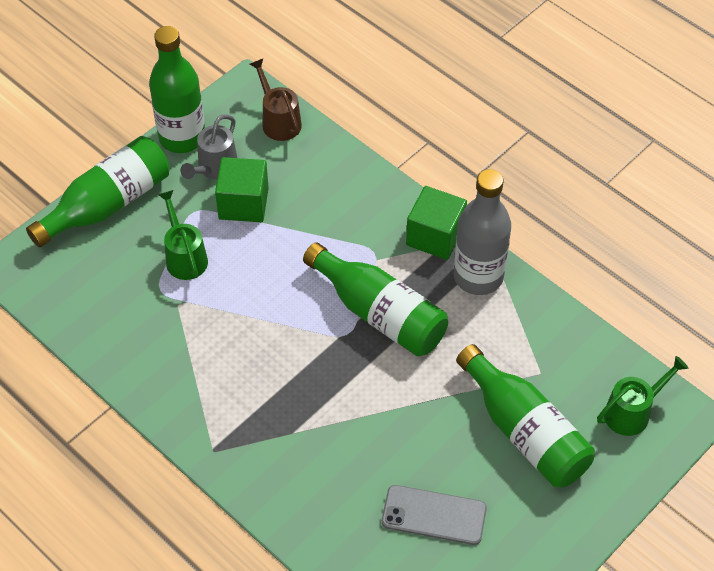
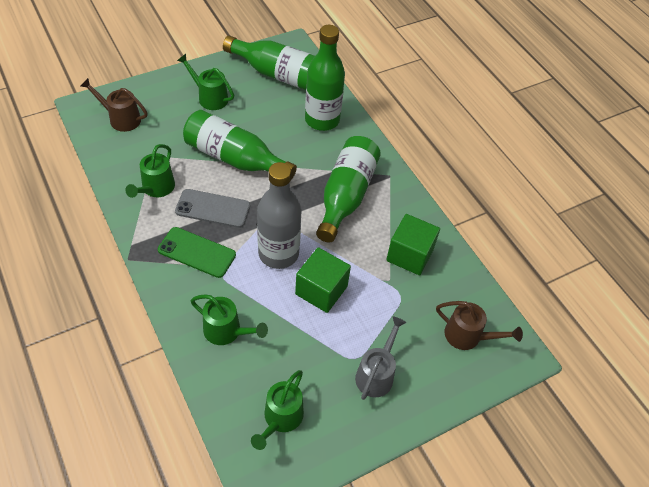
brown watering can: 1 -> 2
green phone: 0 -> 1
green watering can: 2 -> 4

